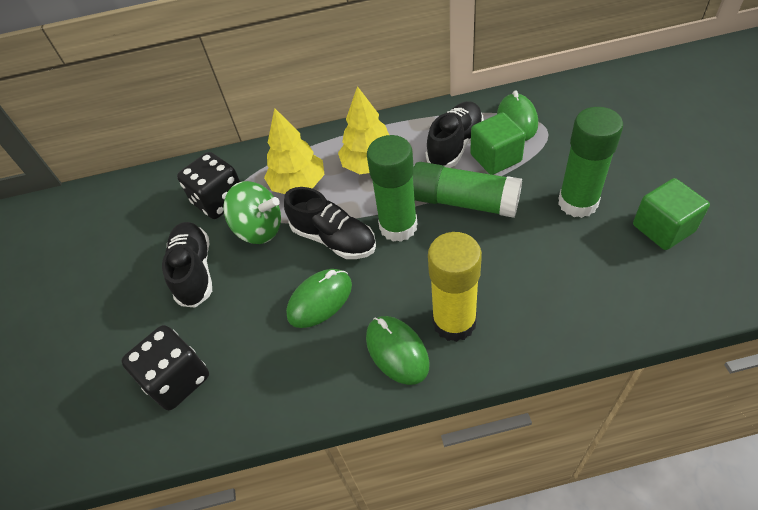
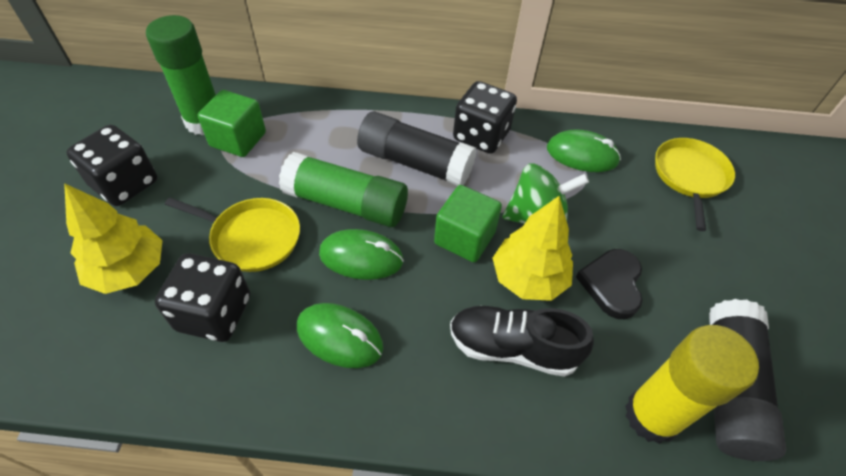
black dice: 2 -> 3
black glue stick: 0 -> 2
black heart: 0 -> 1
black shoe: 3 -> 1
green glue stick: 3 -> 2
yellow pan: 0 -> 2

